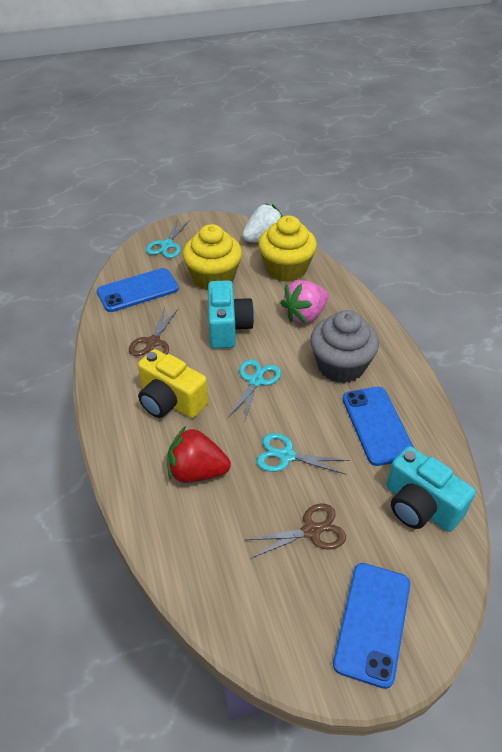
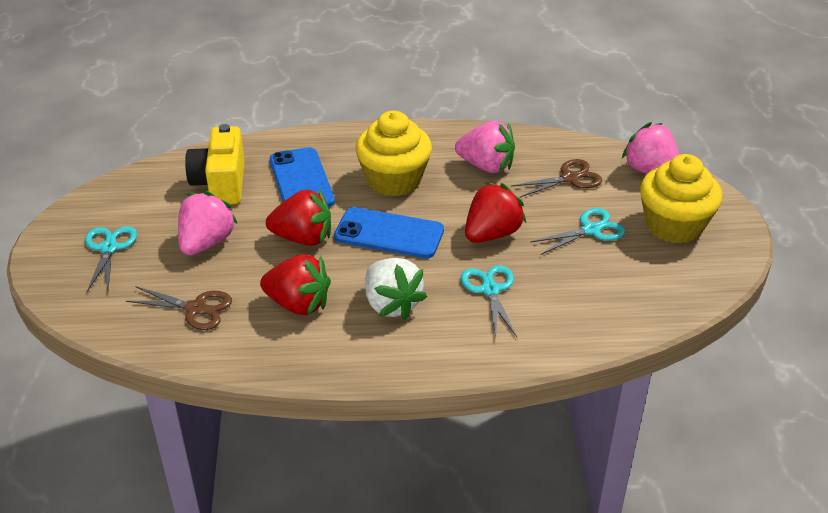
blue phone: 3 -> 2
grey cupcake: 1 -> 0
pink strawberry: 1 -> 3
red strawberry: 1 -> 3
turquoise camera: 2 -> 0

